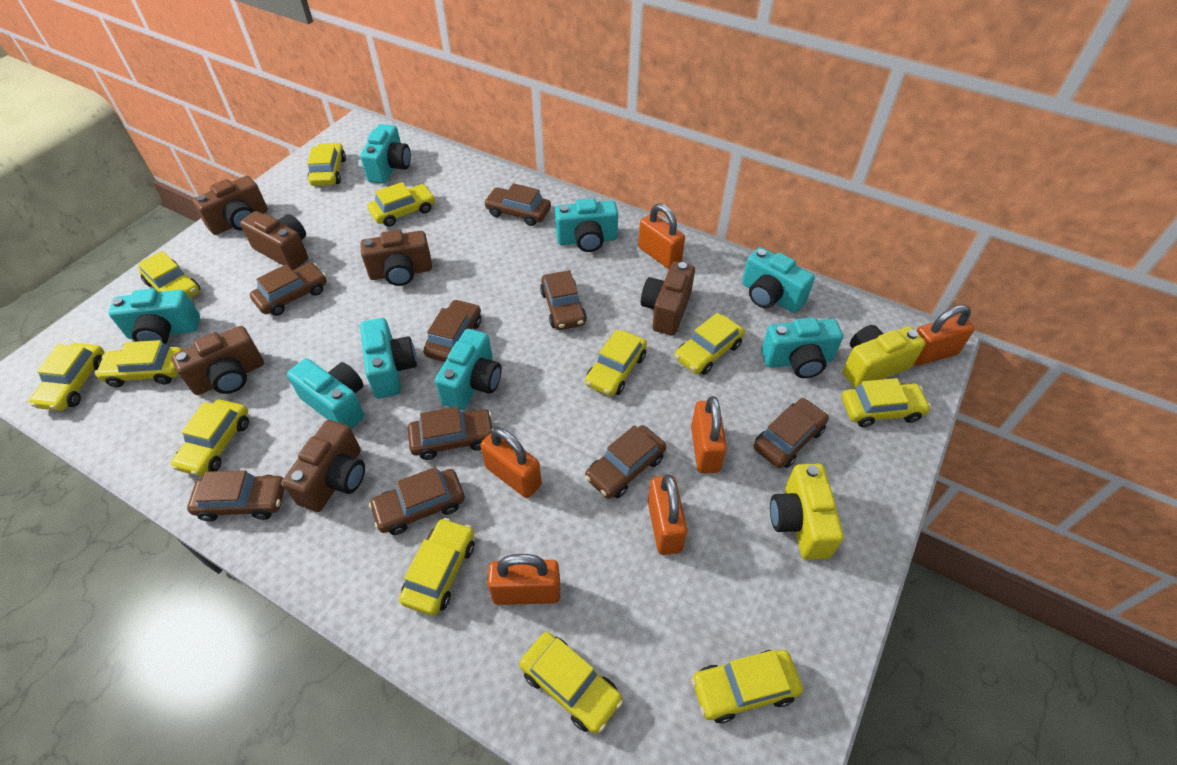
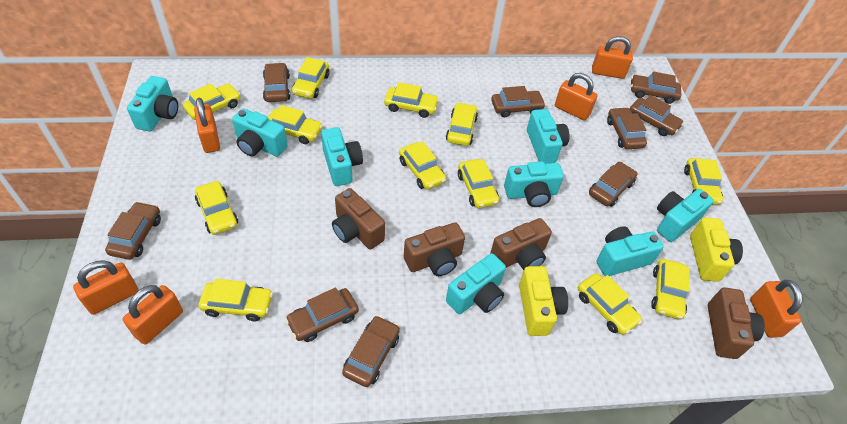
brown camera: 6 -> 4

